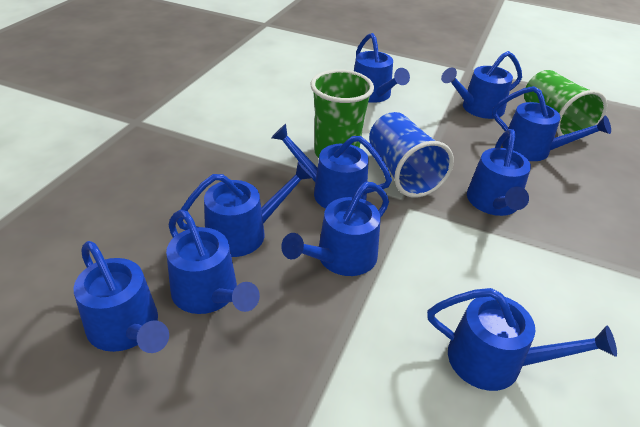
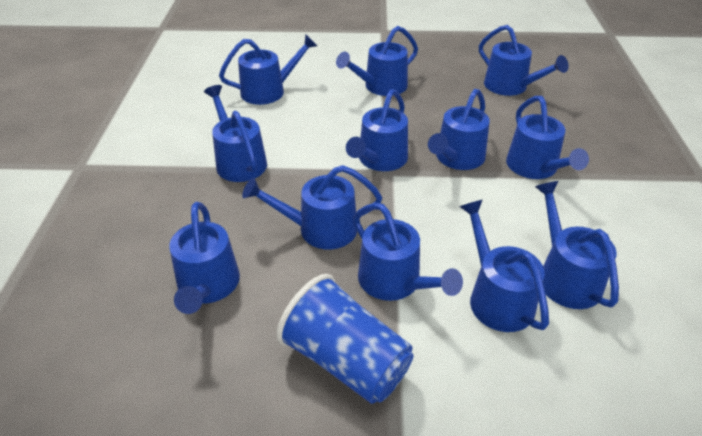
blue watering can: 10 -> 12
green cup: 2 -> 0

